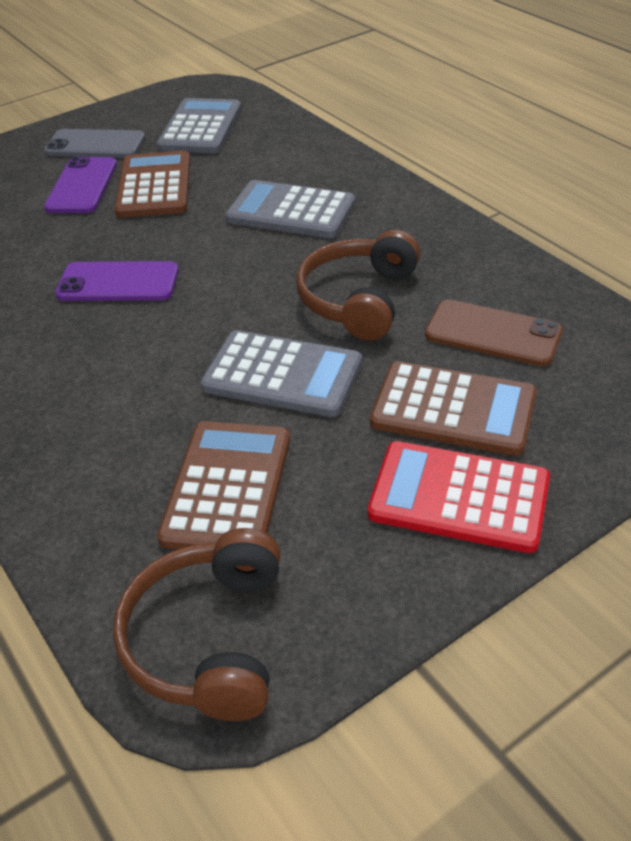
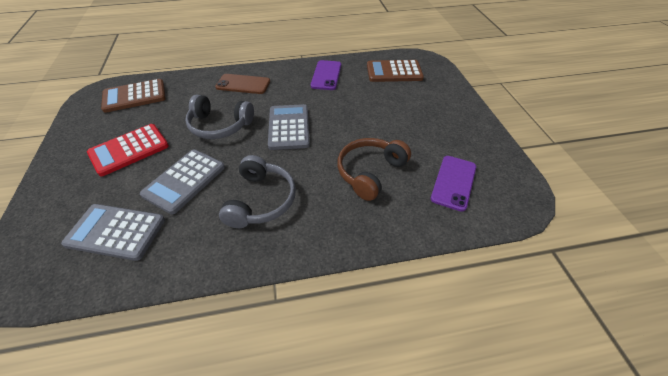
brown calculator: 3 -> 2
brown headphones: 2 -> 1
grey headphones: 0 -> 2
grey phone: 1 -> 0

